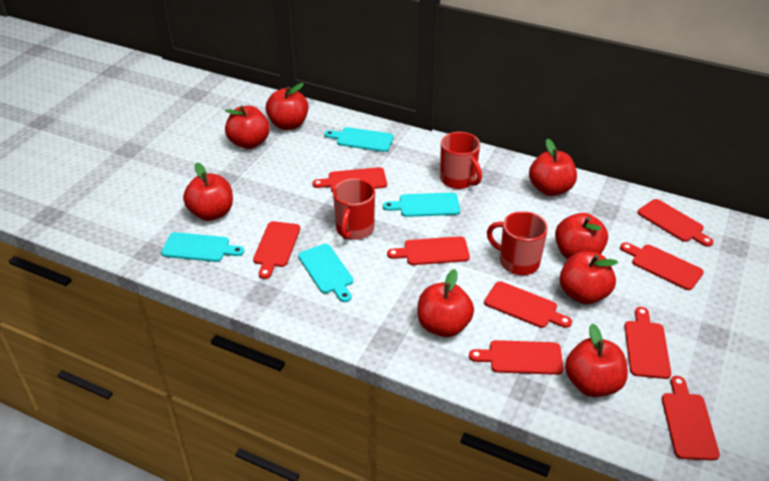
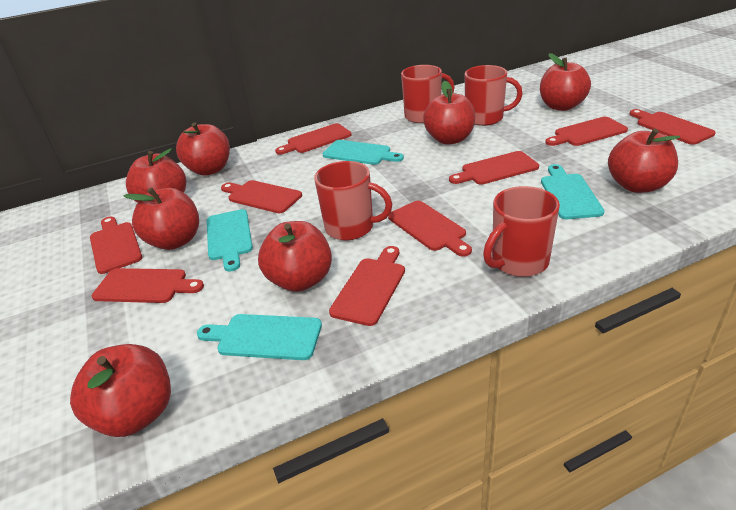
red mug: 3 -> 4

